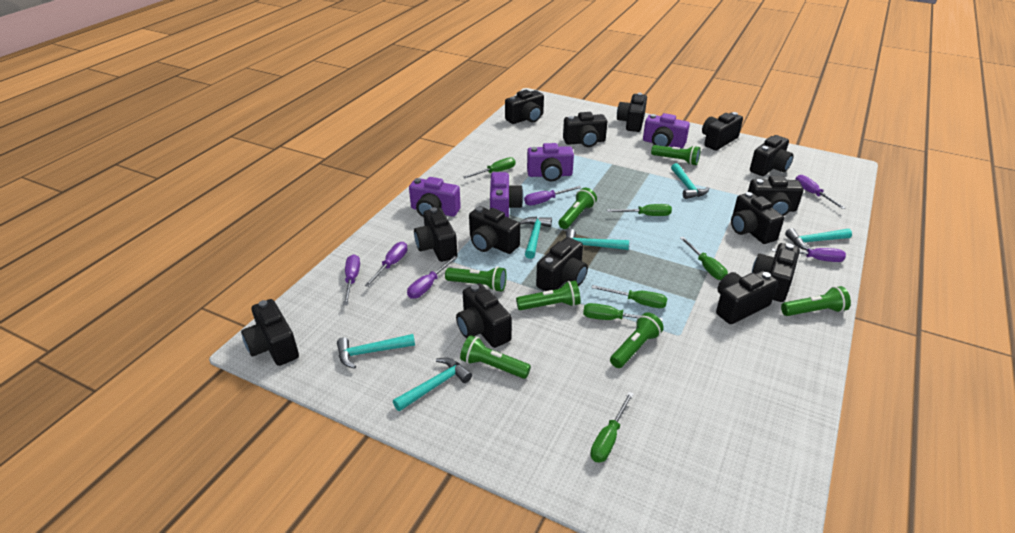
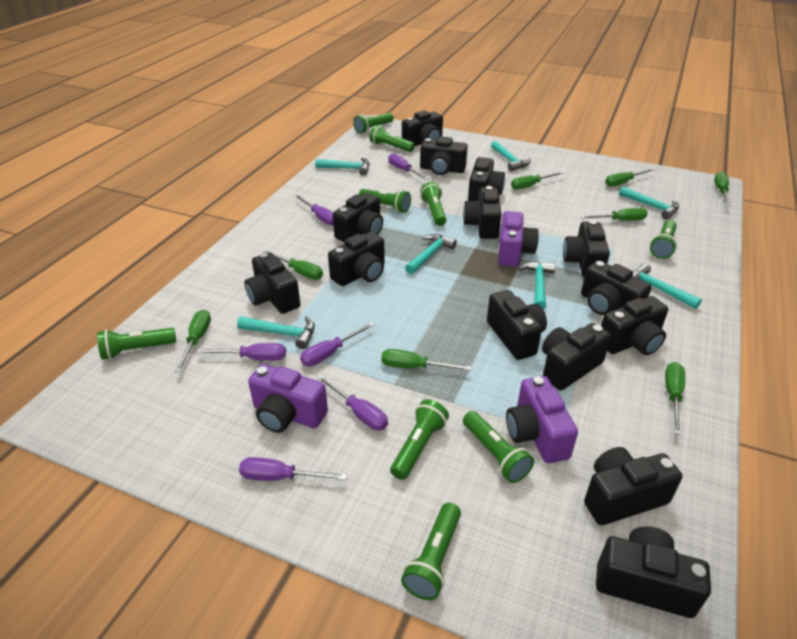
green flashlight: 7 -> 9
green screwdriver: 6 -> 8
purple camera: 4 -> 3
turquoise hammer: 6 -> 7

